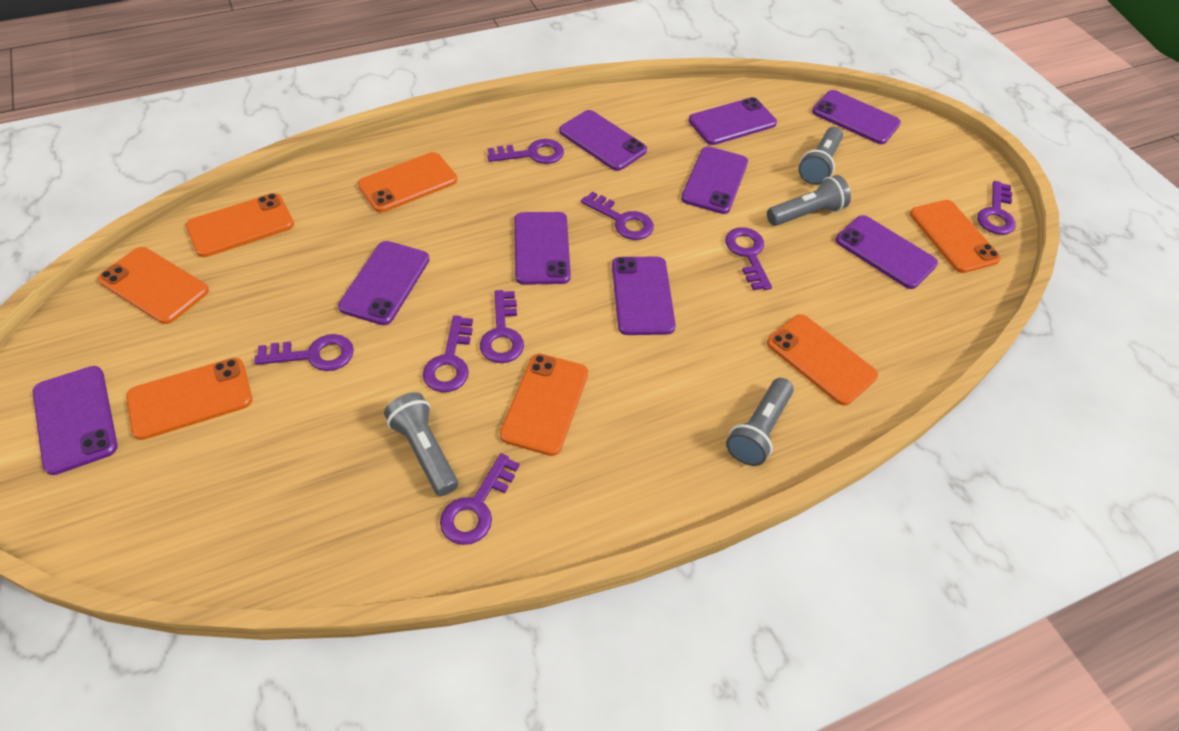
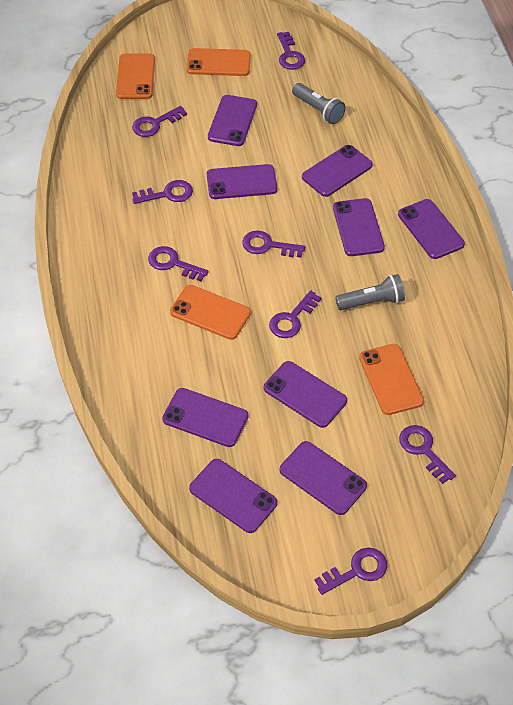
grey flashlight: 4 -> 2
orange phone: 7 -> 4

